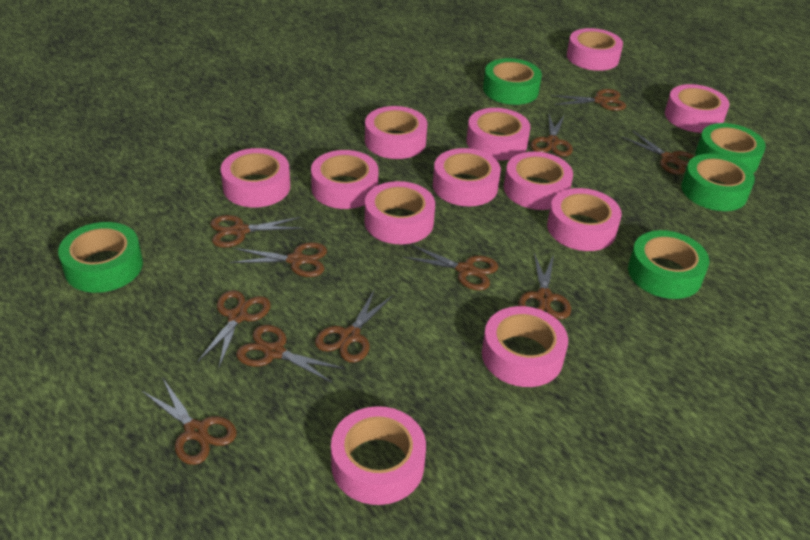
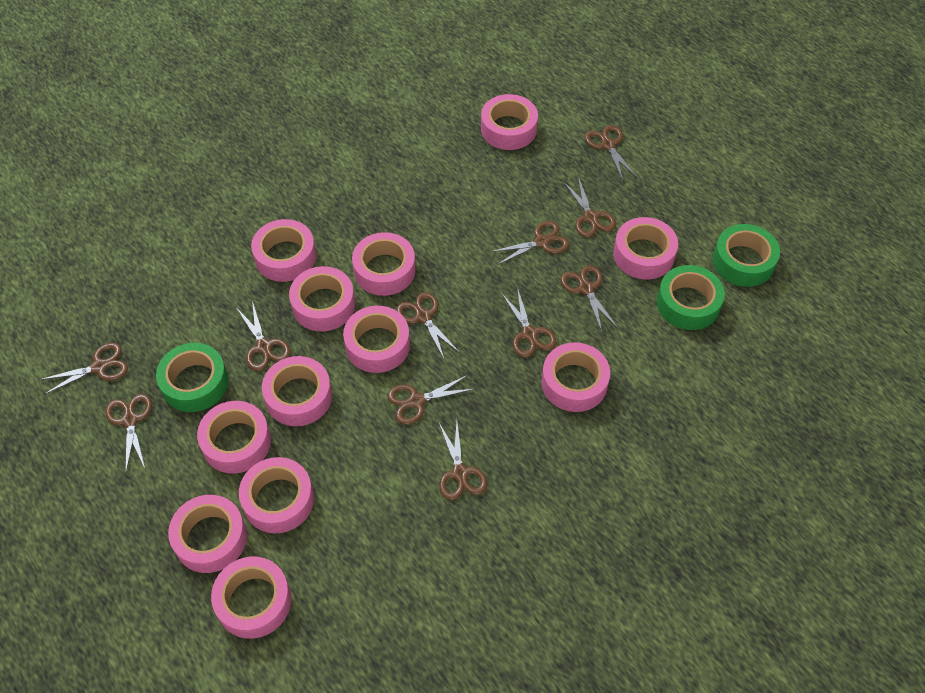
green tape: 5 -> 3

